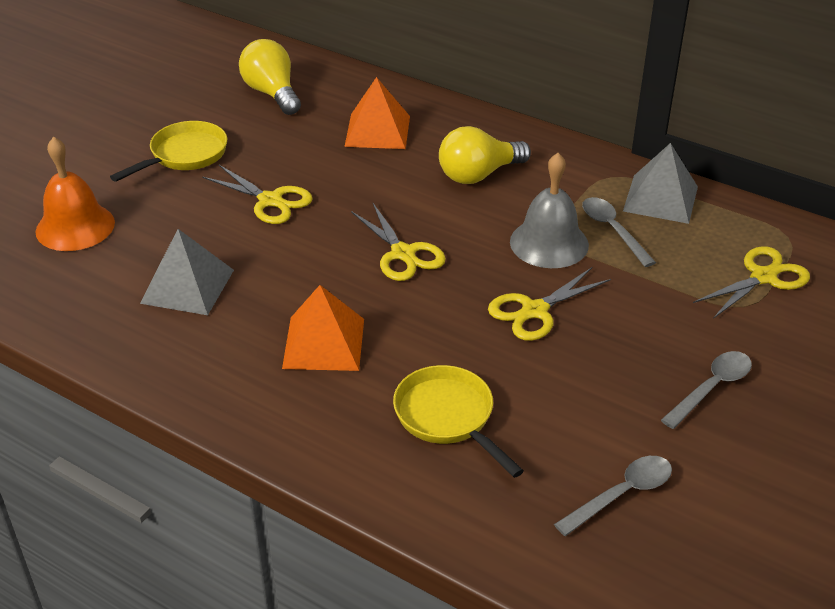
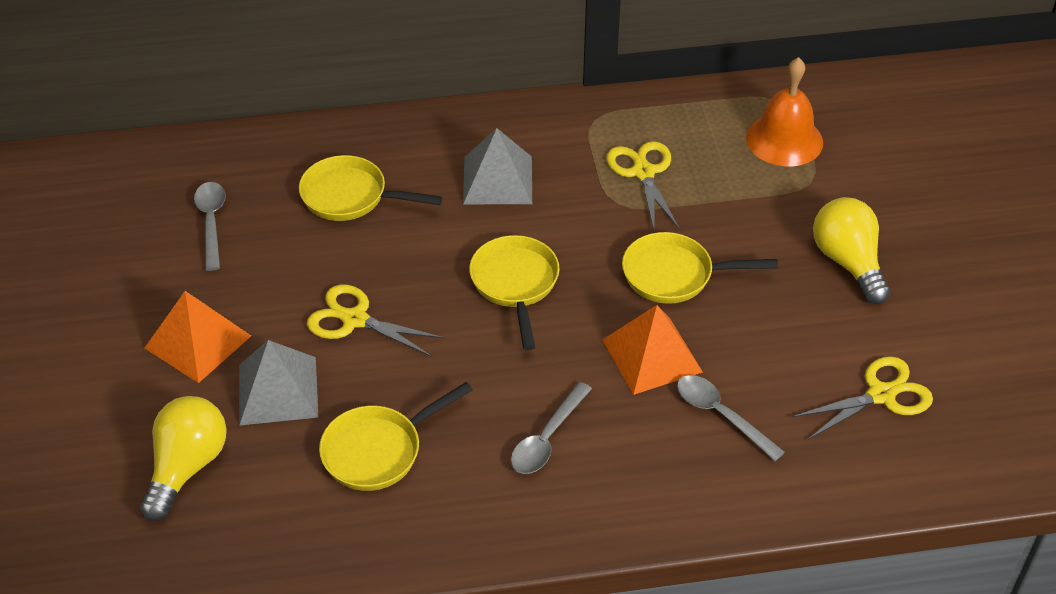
grey bell: 1 -> 0
yellow pan: 2 -> 4
yellow scissors: 4 -> 3

